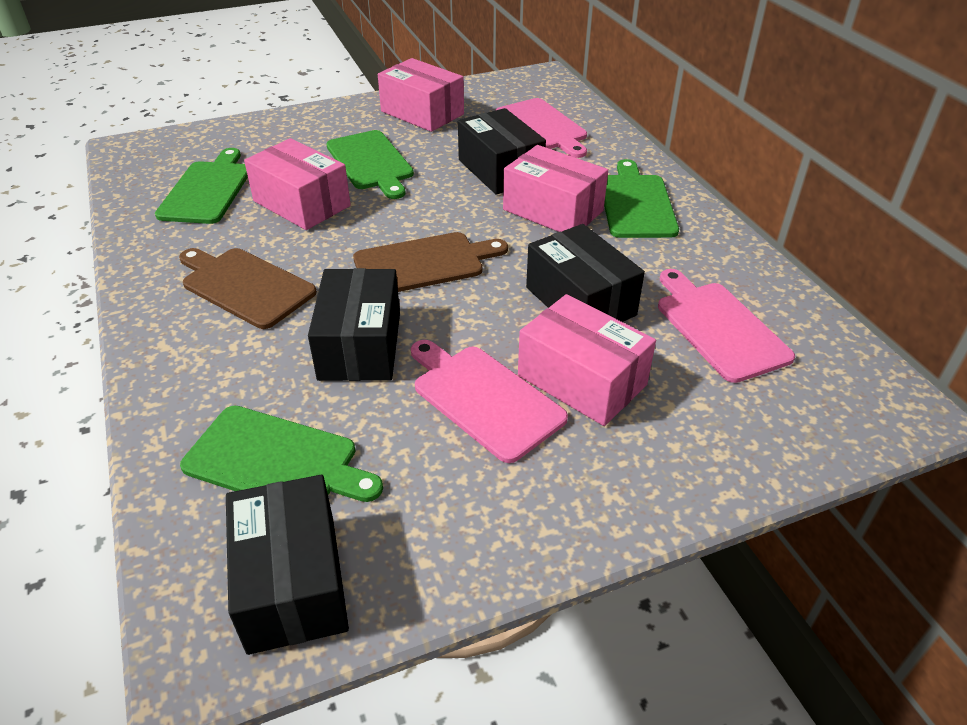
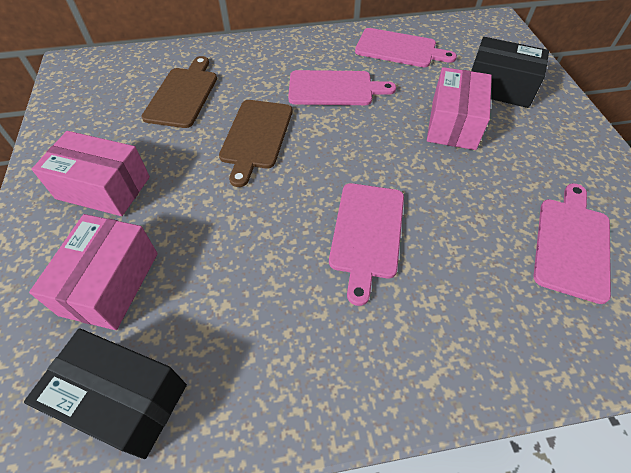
black box: 4 -> 2
green cutting board: 4 -> 0
pink box: 4 -> 3
pink cutting board: 3 -> 4

